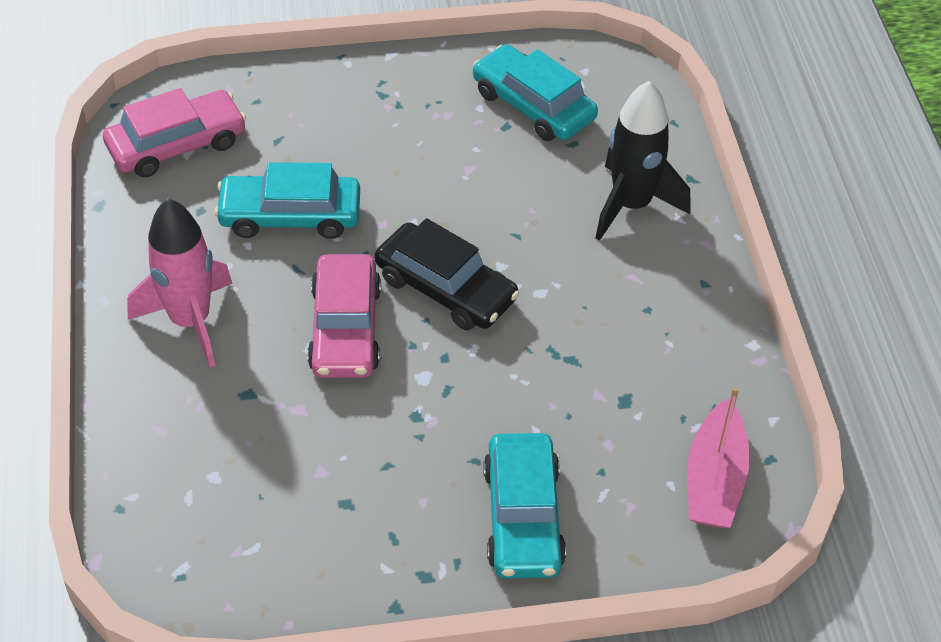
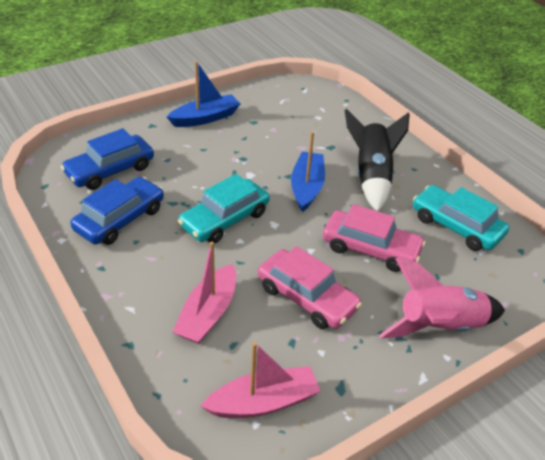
black car: 1 -> 0
blue boat: 0 -> 2
blue car: 0 -> 2
pink boat: 1 -> 2
turquoise car: 3 -> 2

